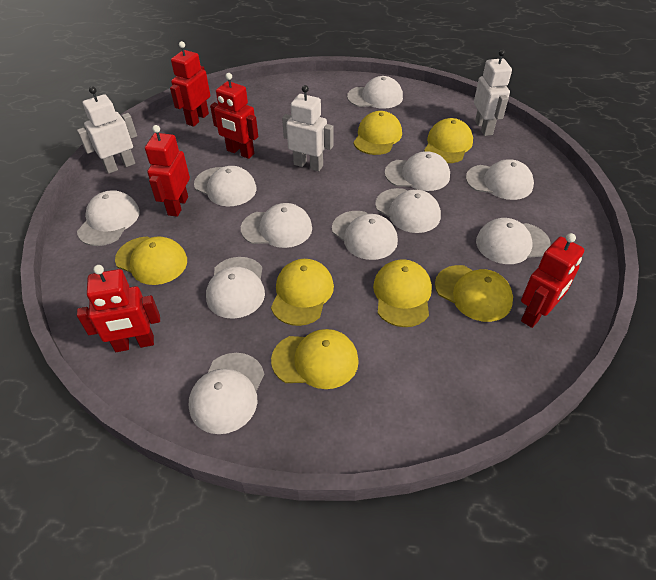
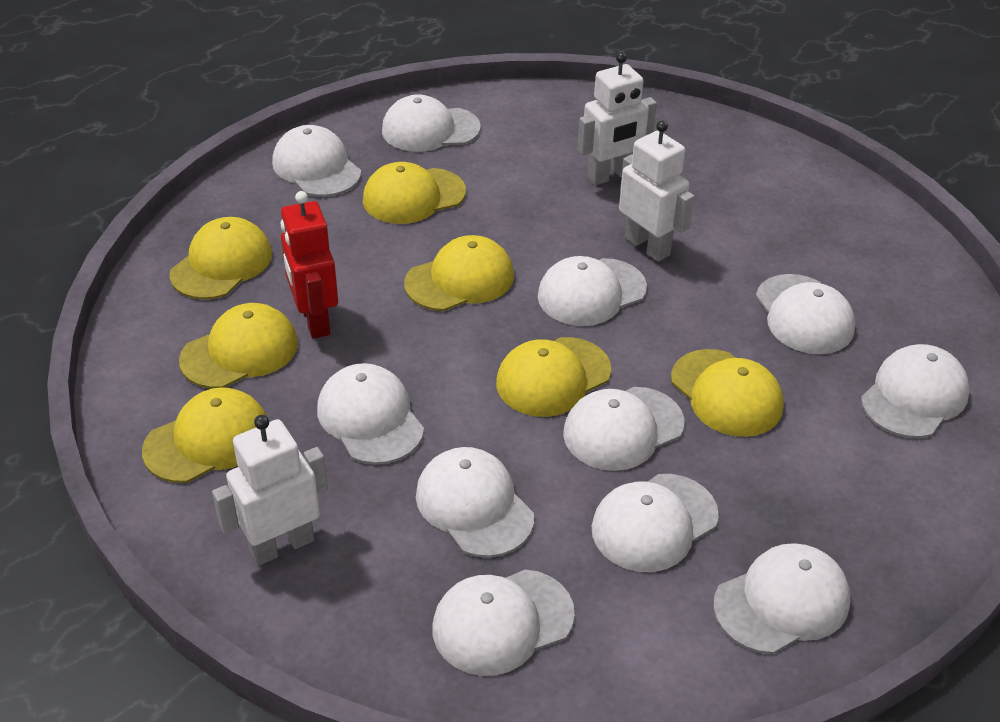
red robot: 5 -> 1

